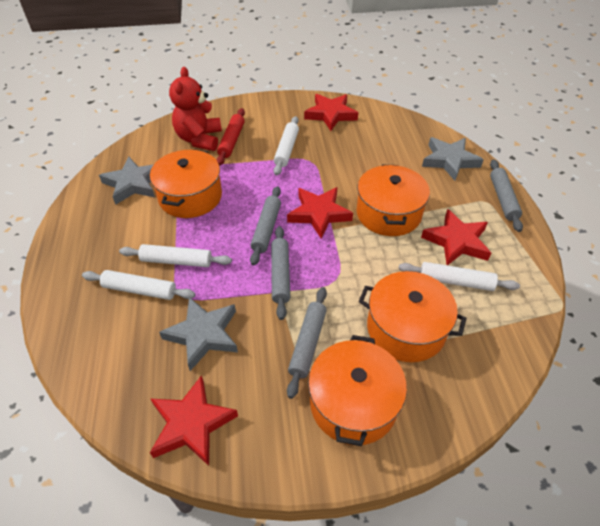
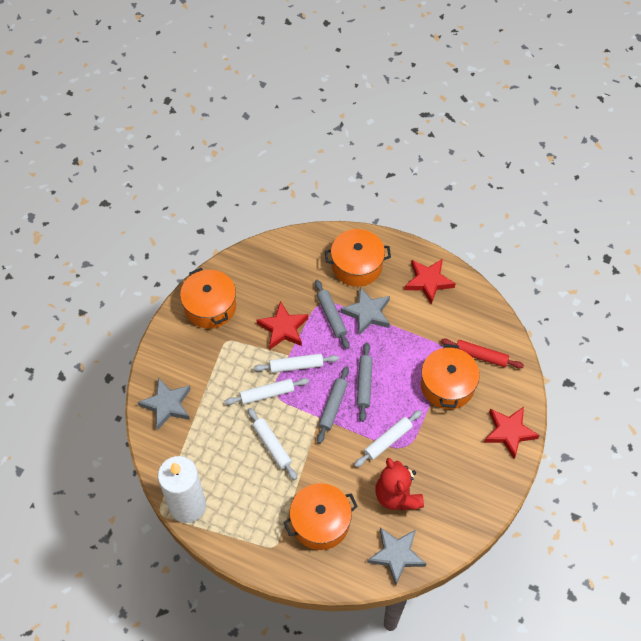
grey rolling pin: 4 -> 3
red star: 4 -> 3
white candle: 0 -> 1

